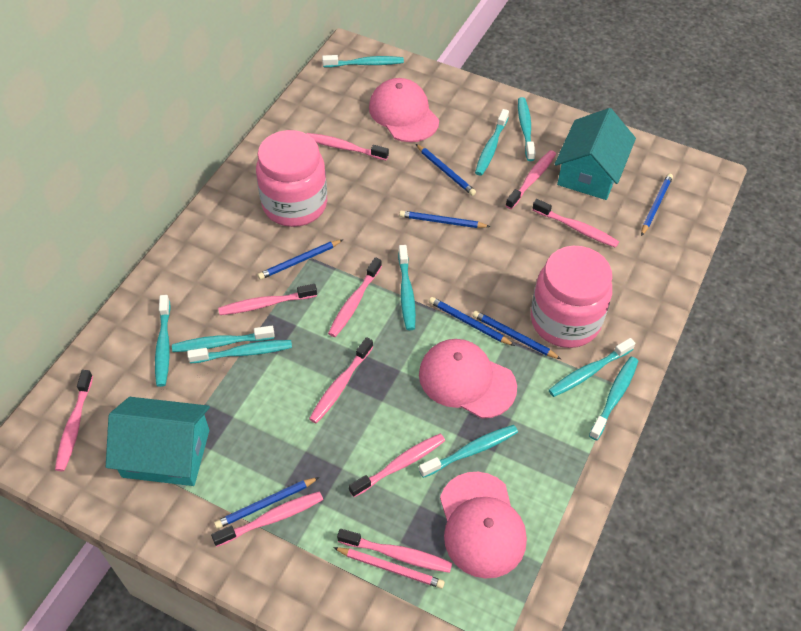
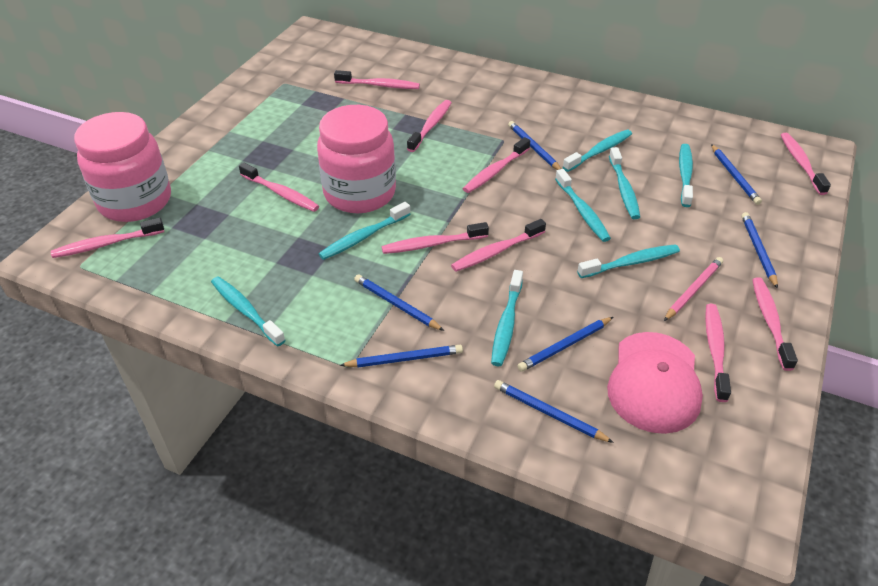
pink cap: 3 -> 1
turquoise house: 2 -> 0
turquoise toothbrush: 10 -> 8

